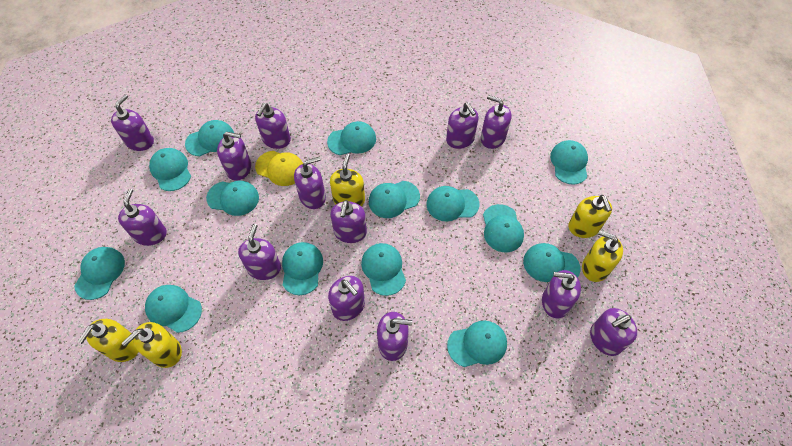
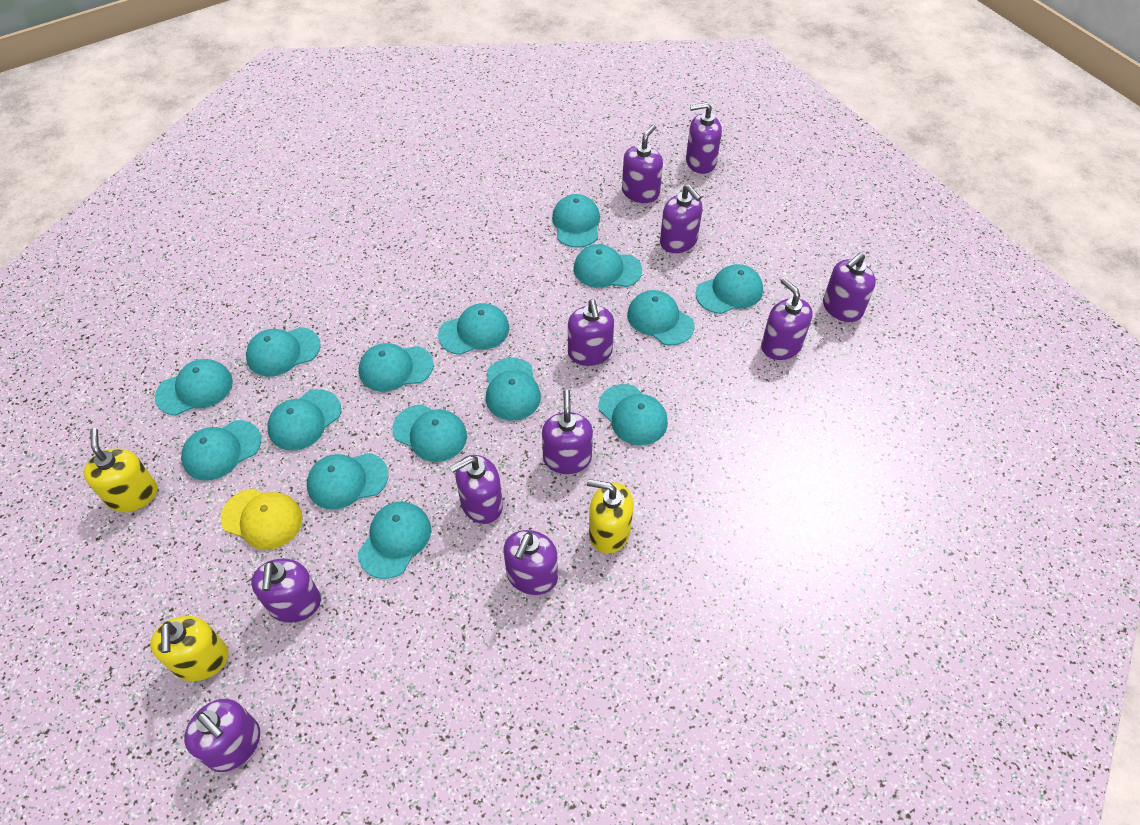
purple soap dispenser: 13 -> 11
turquoise cap: 14 -> 15
yellow soap dispenser: 5 -> 3

